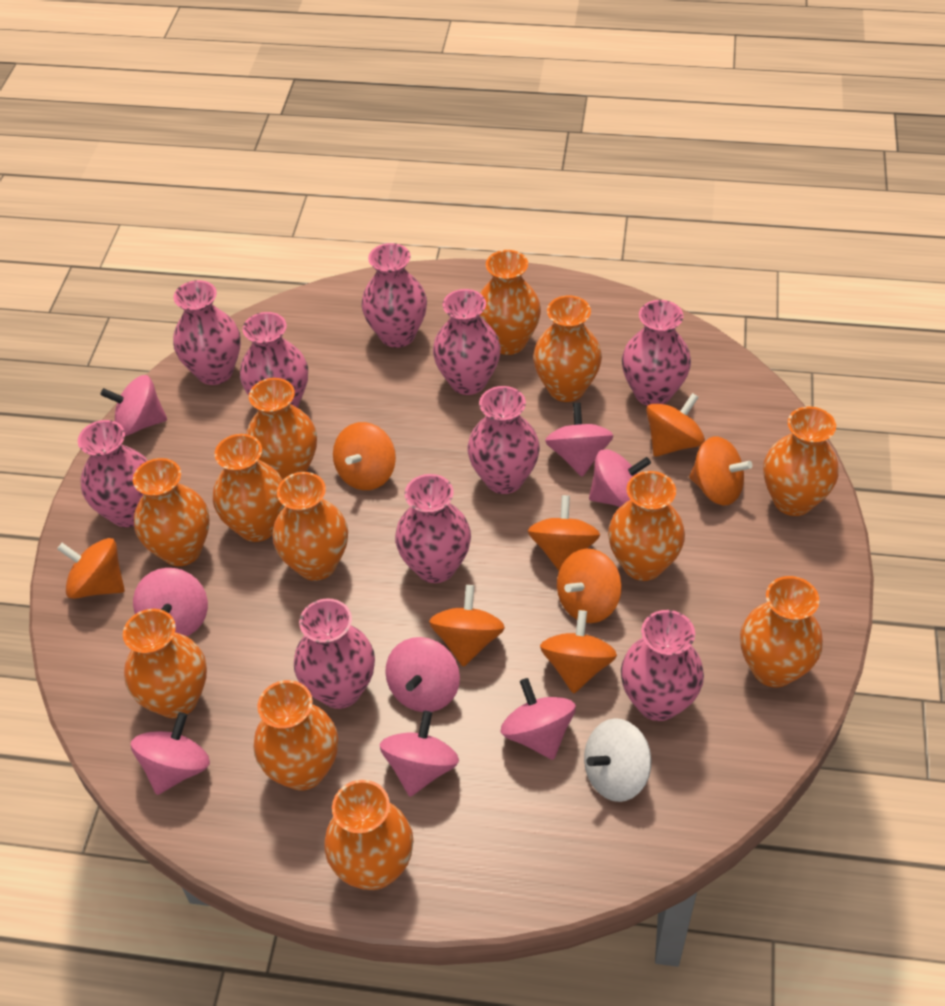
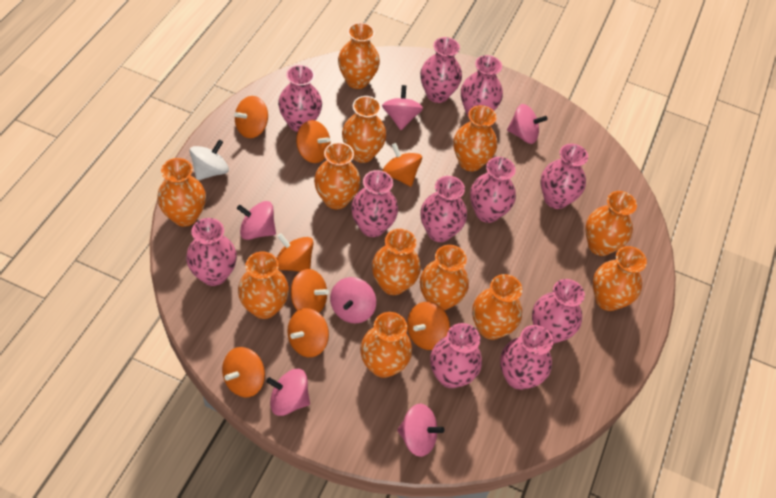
pink spinning top: 8 -> 6
pink vase: 10 -> 11

